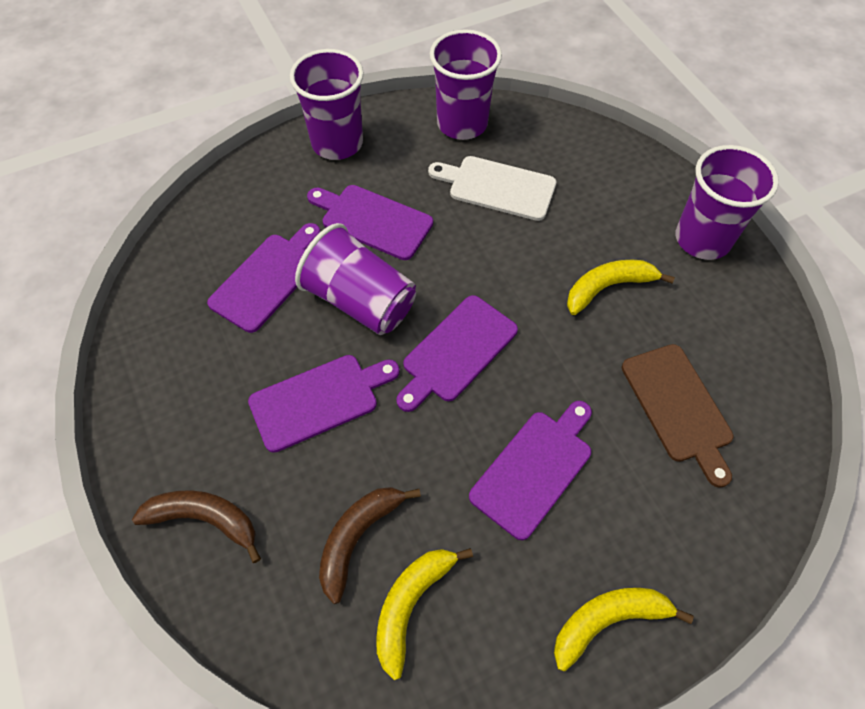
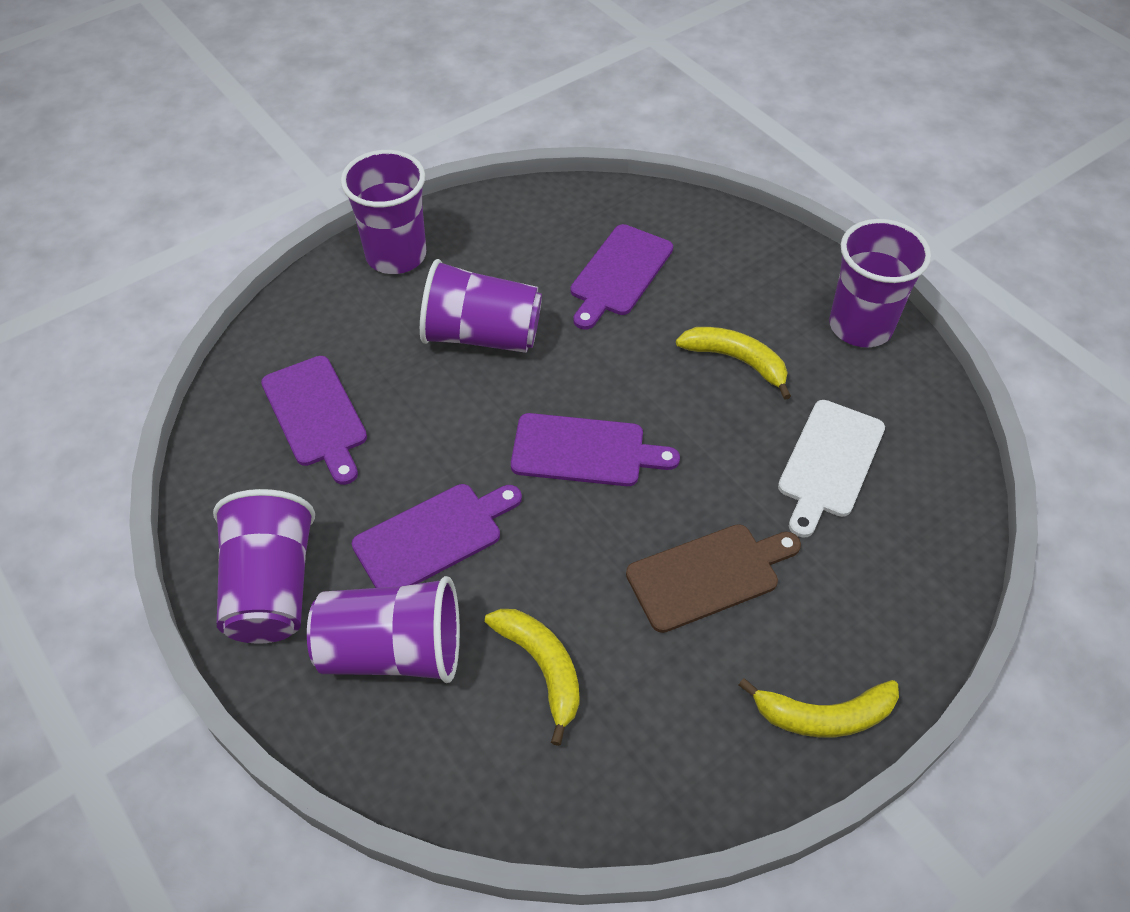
brown banana: 2 -> 0
purple cup: 4 -> 5
purple cutting board: 5 -> 4

